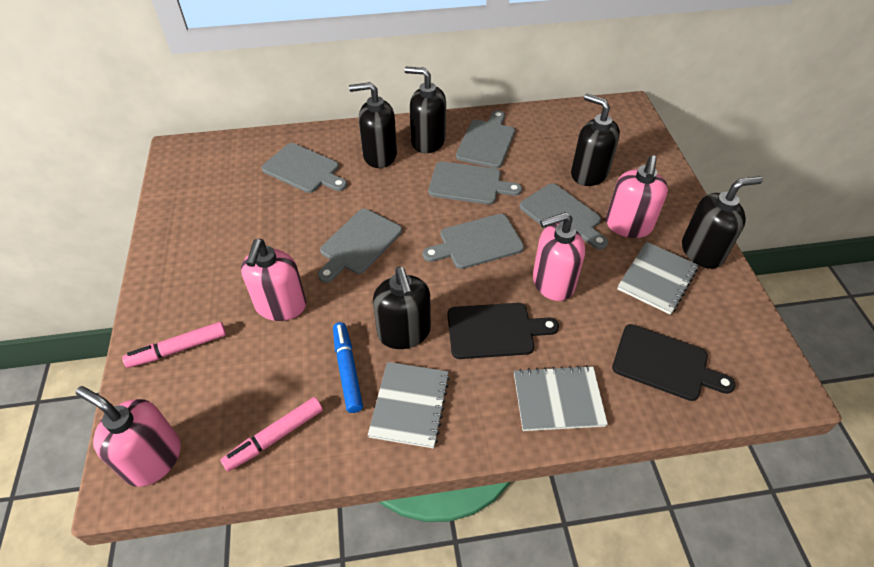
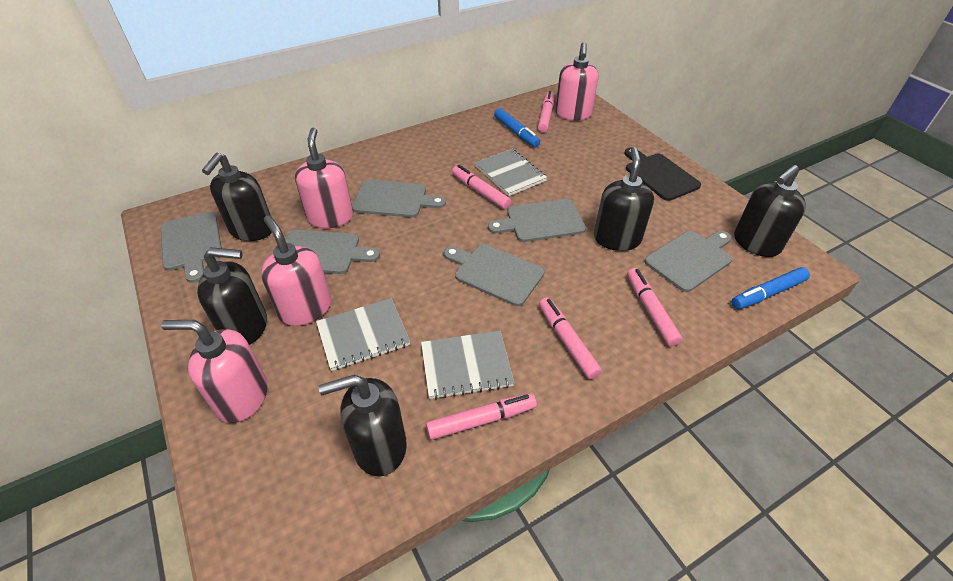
black cutting board: 2 -> 1
blue marker: 1 -> 2
pink marker: 2 -> 5

